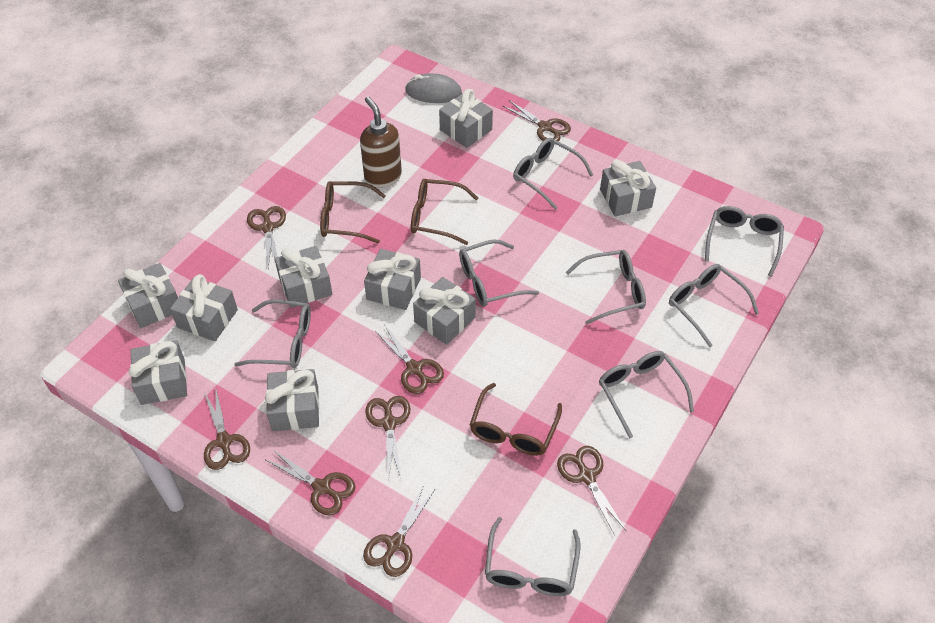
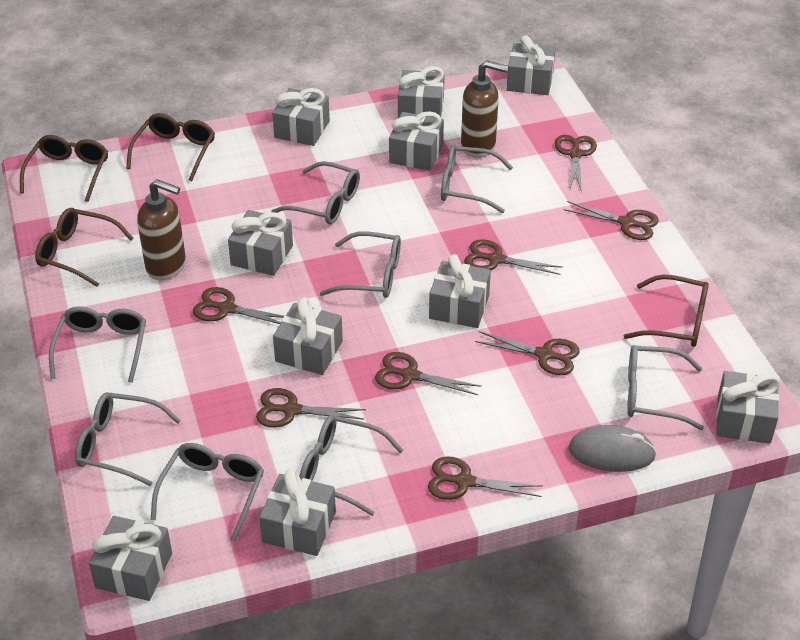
brown glasses: 3 -> 4
brown soap dispenser: 1 -> 2
grey gift: 9 -> 10

